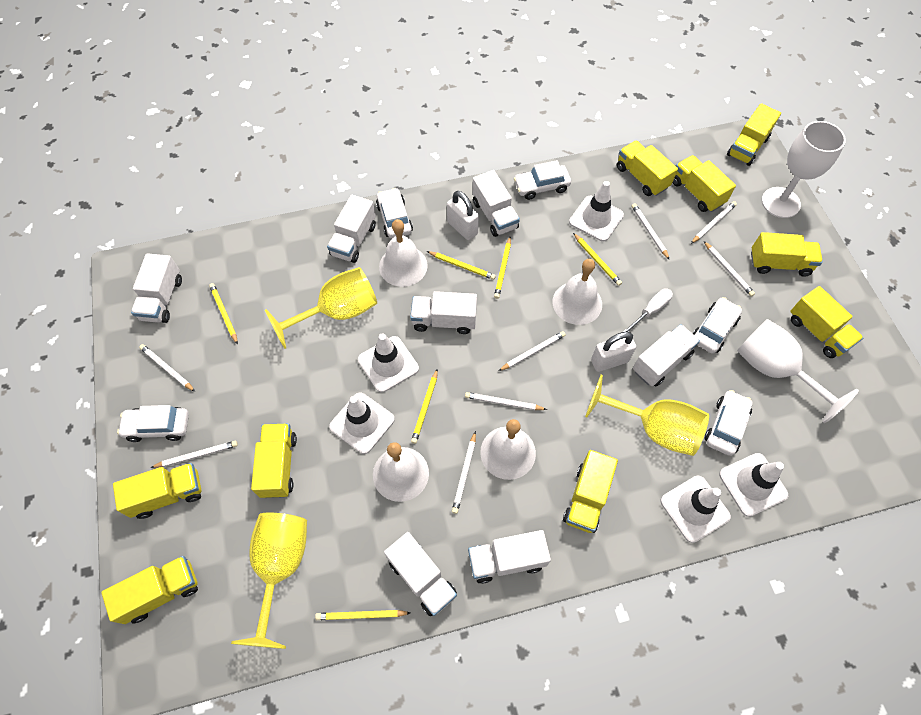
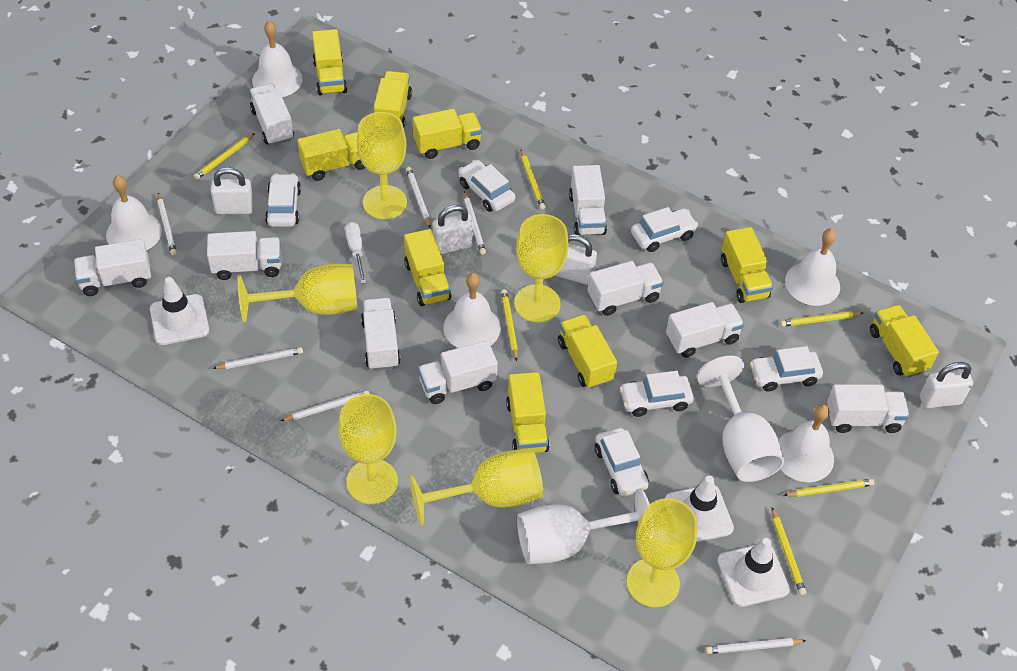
white bell: 4 -> 5
white car: 5 -> 6
white padlock: 2 -> 4
white pencil: 8 -> 6
white traffic cone: 5 -> 3
white truck: 7 -> 9
yellow goblet: 3 -> 6

